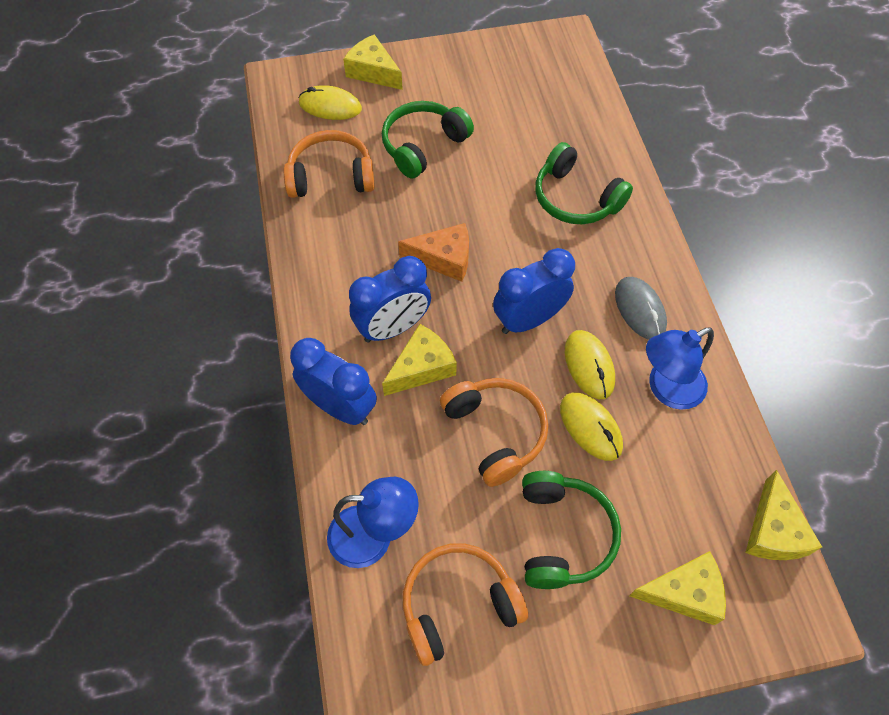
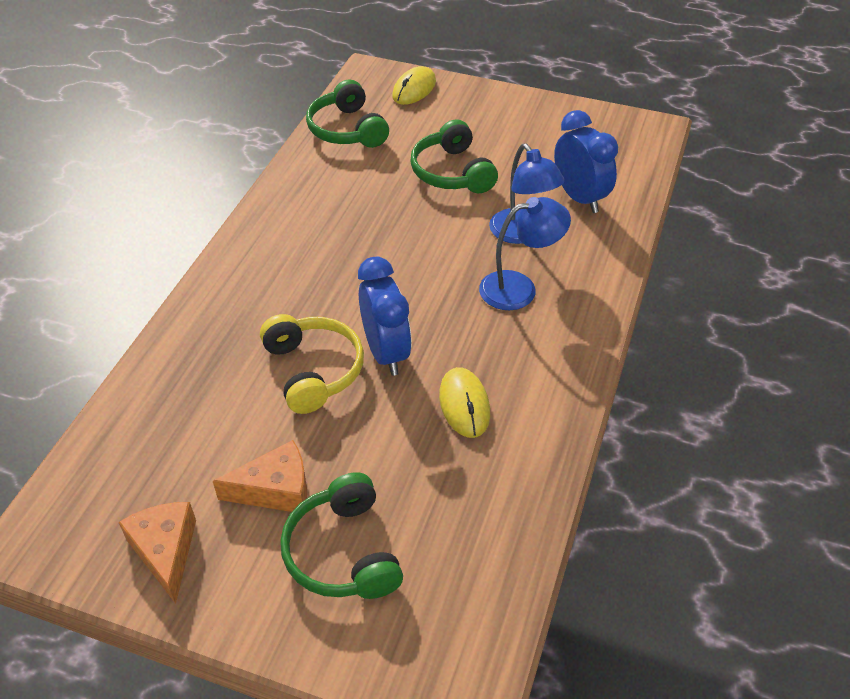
blue clock: 3 -> 2
grey mouse: 1 -> 0
orange cheese: 1 -> 2
orange headphones: 3 -> 0
yellow cheese: 4 -> 0
yellow headphones: 0 -> 1
yellow mouse: 3 -> 2

